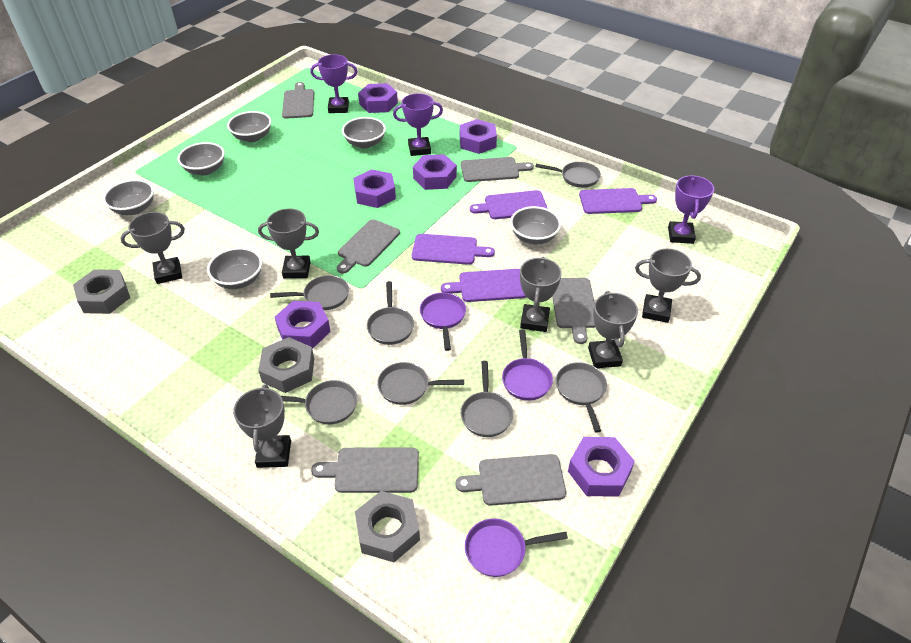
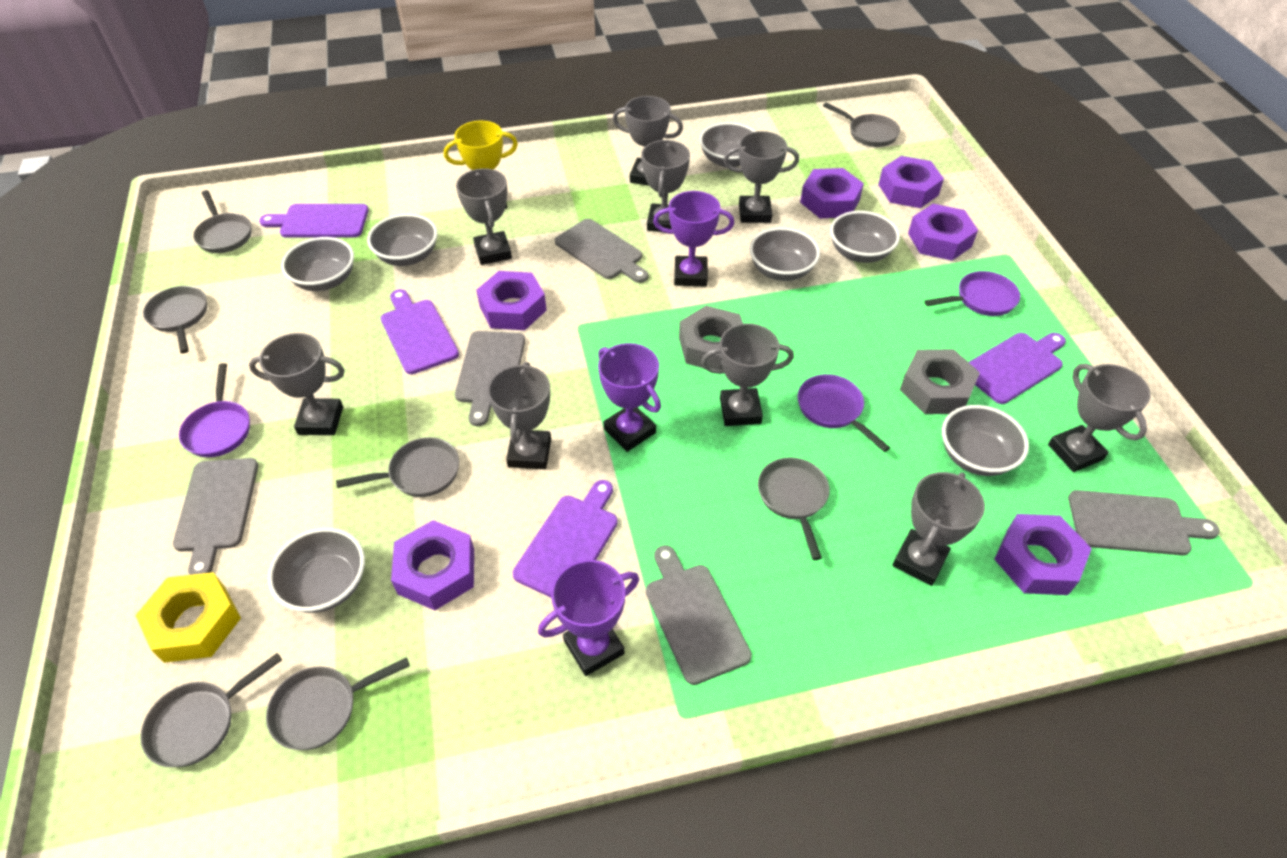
grey bowl: 6 -> 7
grey cutting board: 6 -> 5
grey nut: 3 -> 2
grey trophy: 6 -> 9
yellow nut: 0 -> 1
yellow trophy: 0 -> 1

